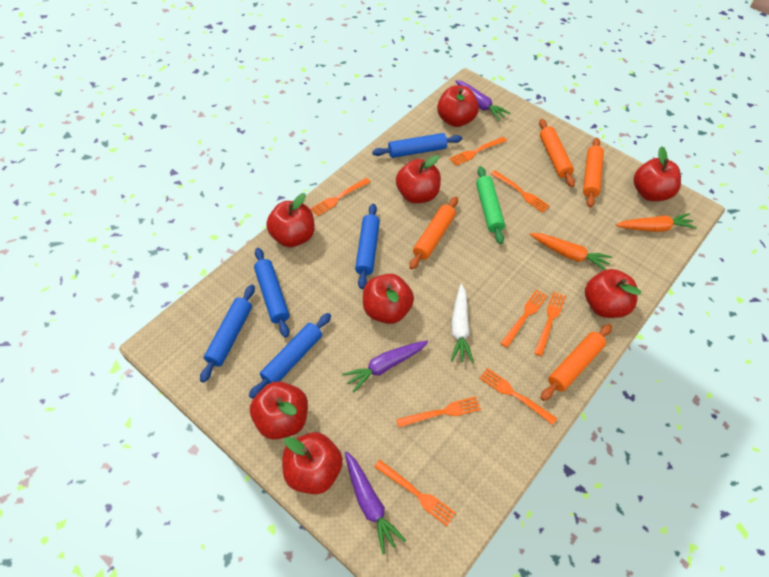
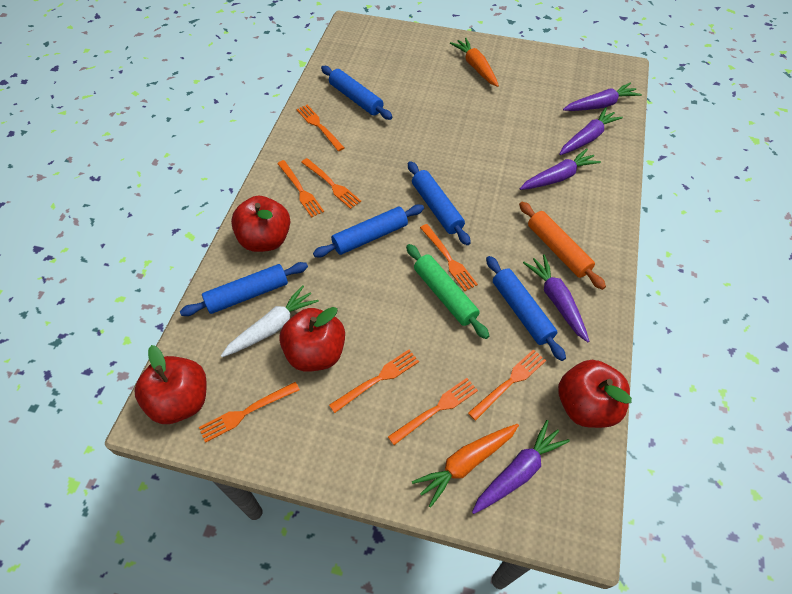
orange rolling pin: 4 -> 1
purple carrot: 3 -> 5
red apple: 8 -> 4

